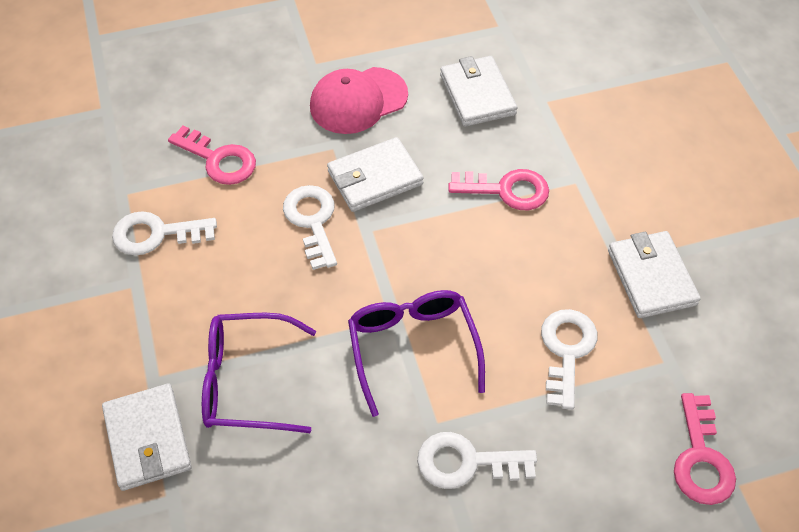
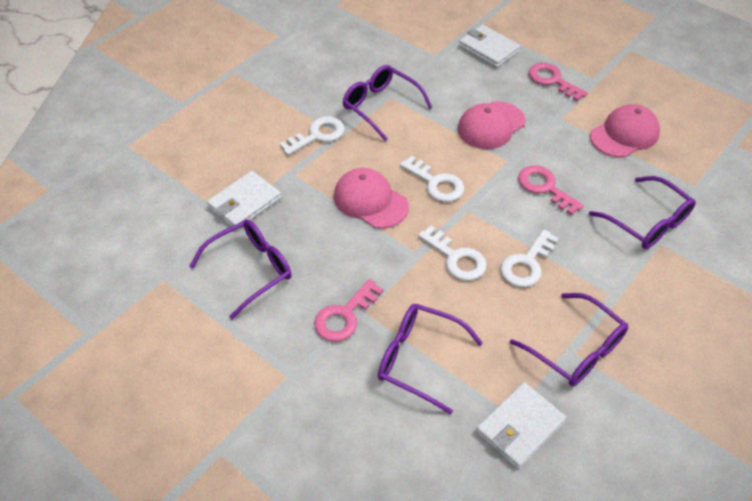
pink cap: 1 -> 3
purple glasses: 2 -> 5
white wallet: 4 -> 3

